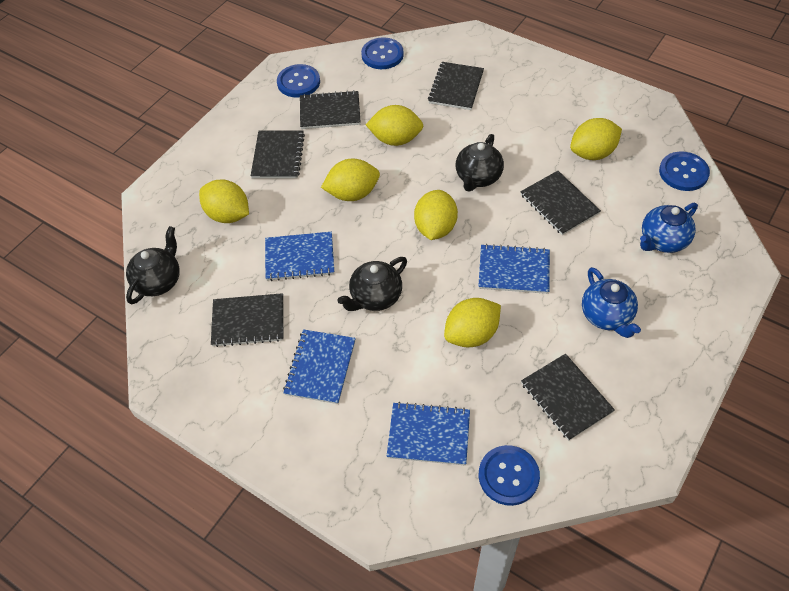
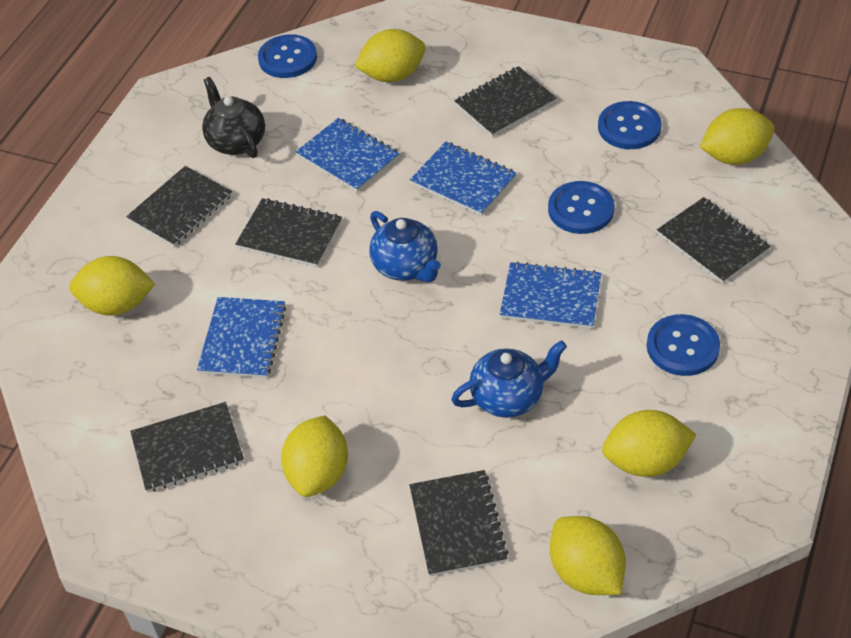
black teapot: 3 -> 1

